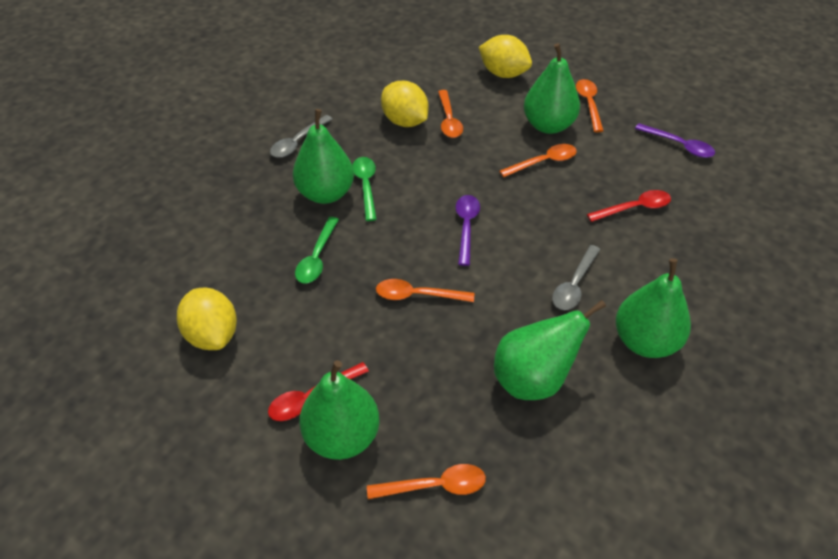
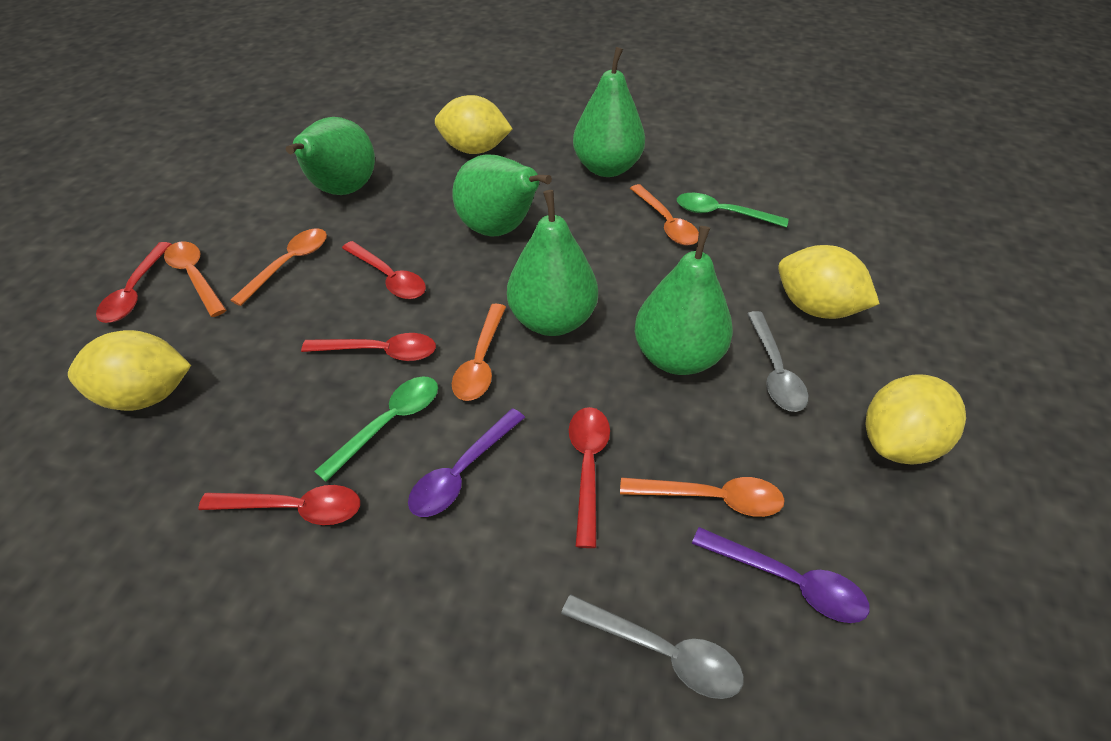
red spoon: 2 -> 5
yellow lemon: 3 -> 4

